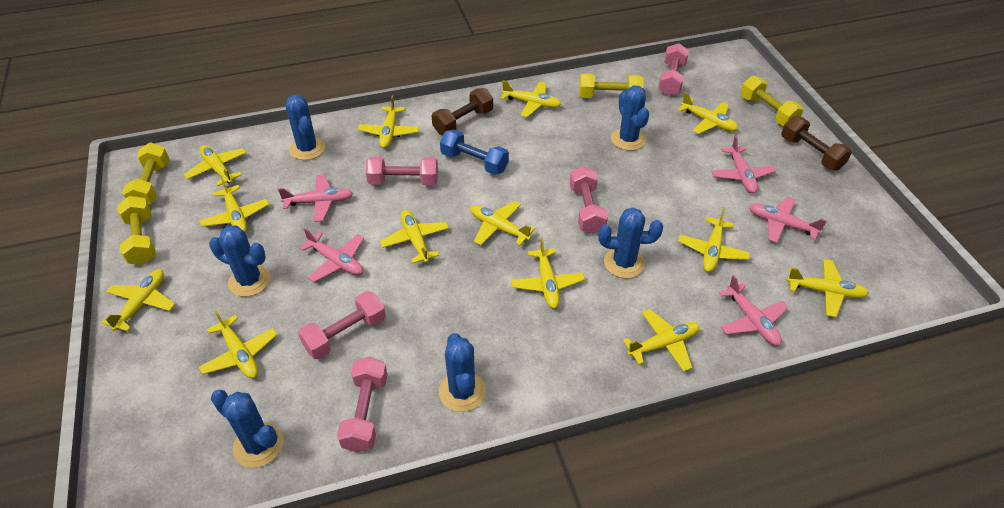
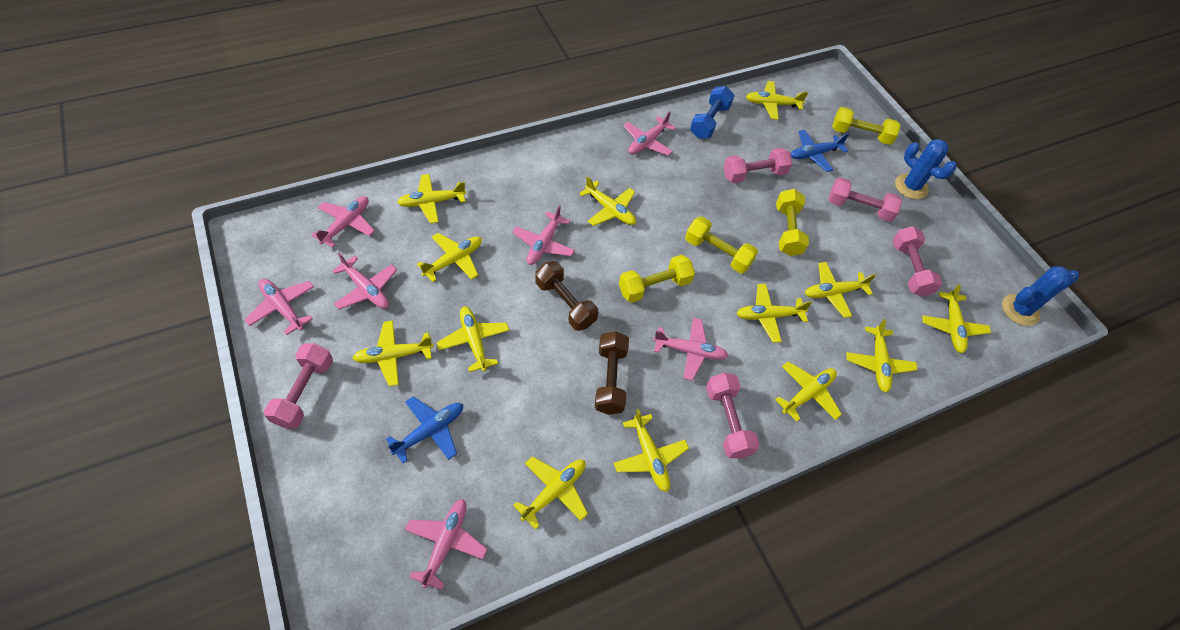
blue cactus: 6 -> 2
blue plane: 0 -> 2
pink plane: 5 -> 7

